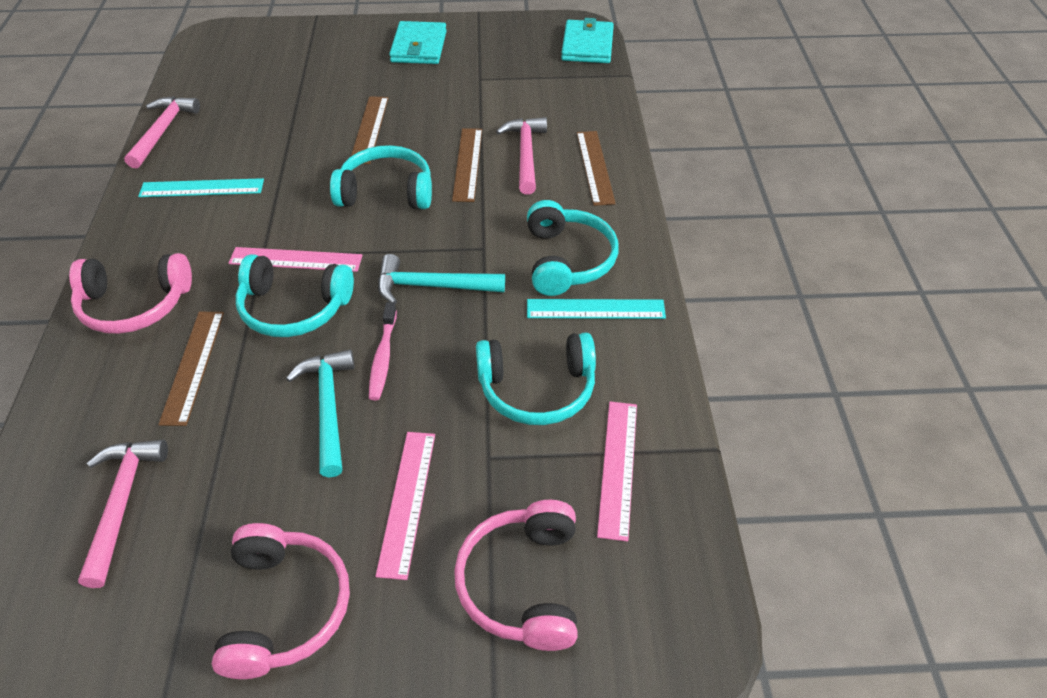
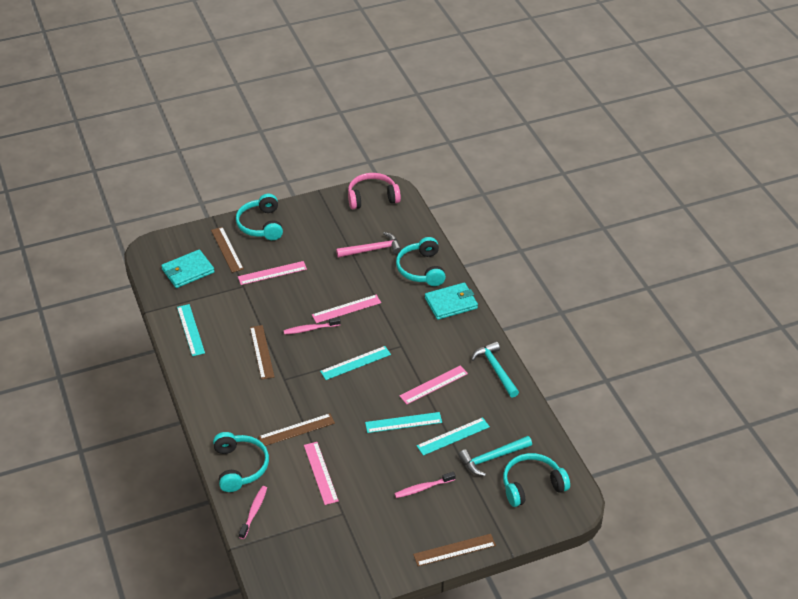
pink hammer: 3 -> 1
pink headphones: 3 -> 1
pink ruler: 3 -> 4
pink toothbrush: 1 -> 3
turquoise ruler: 2 -> 4

